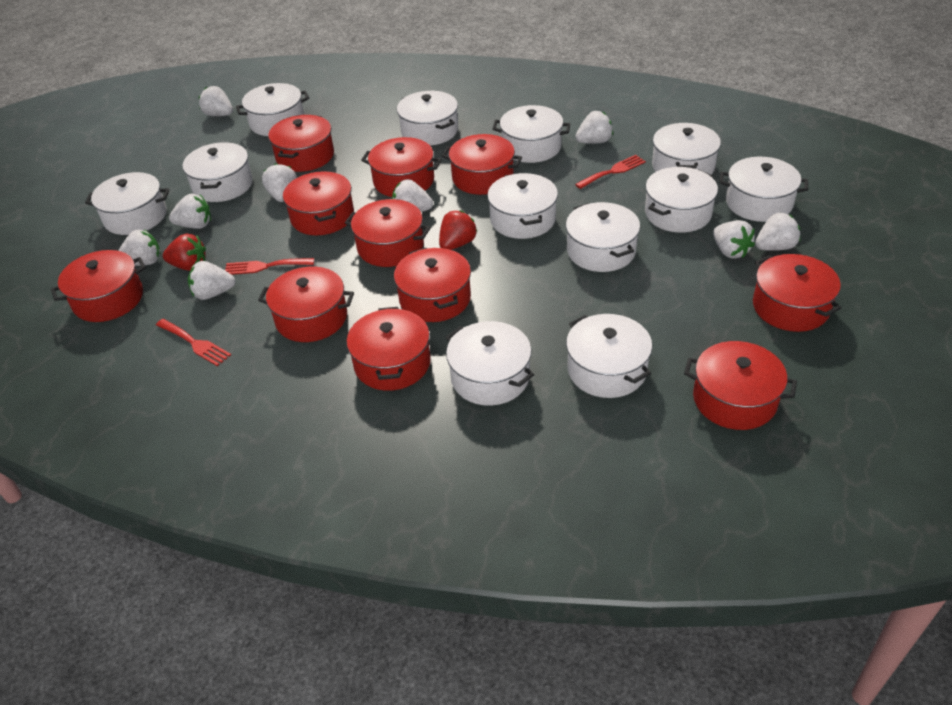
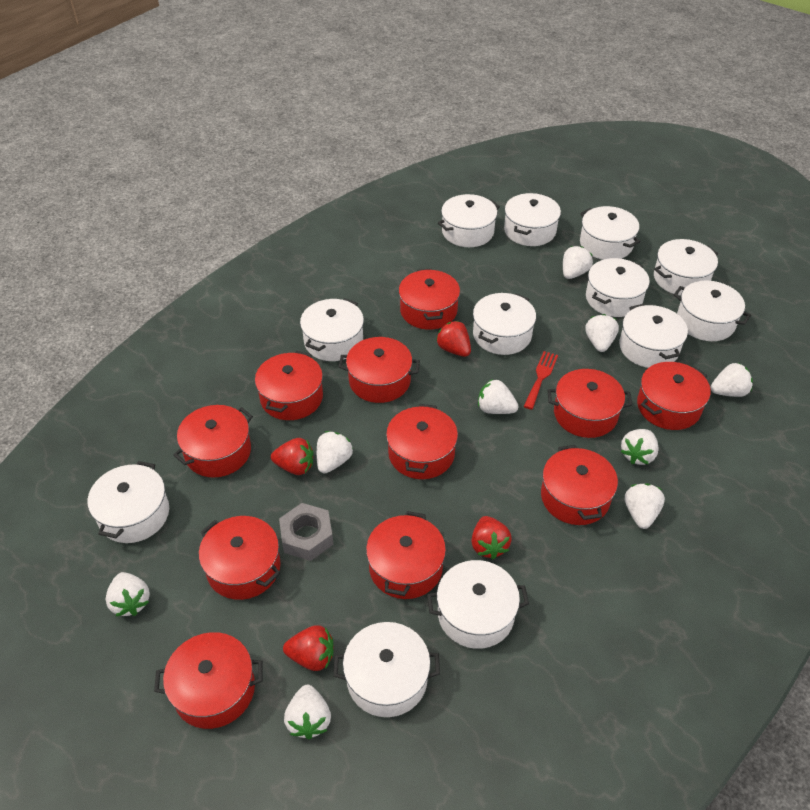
grey nut: 0 -> 1
red fork: 3 -> 1
red strawberry: 2 -> 4

